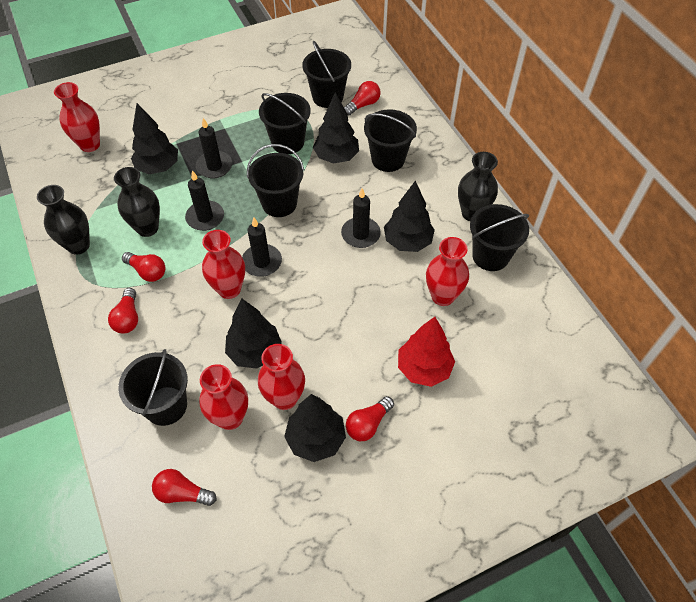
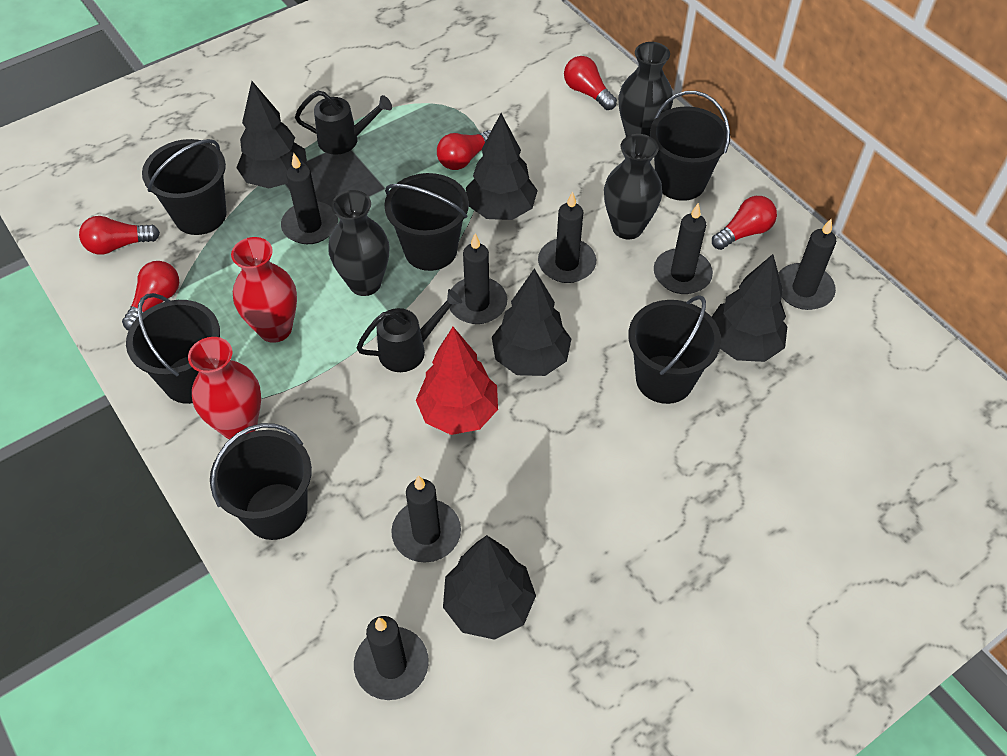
black candle: 4 -> 7
black watering can: 0 -> 2
red vase: 5 -> 2

